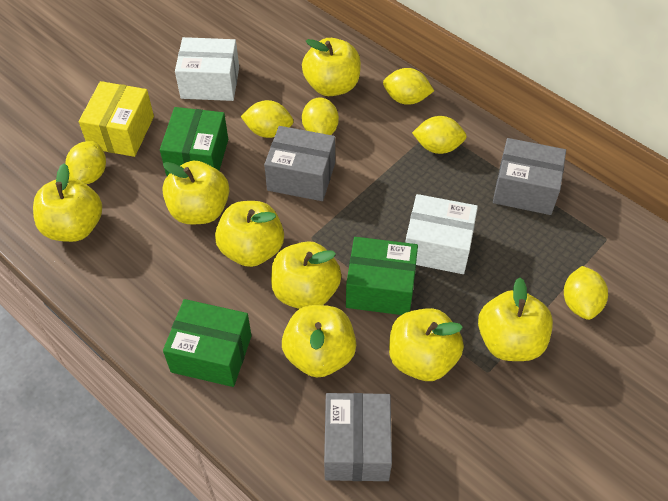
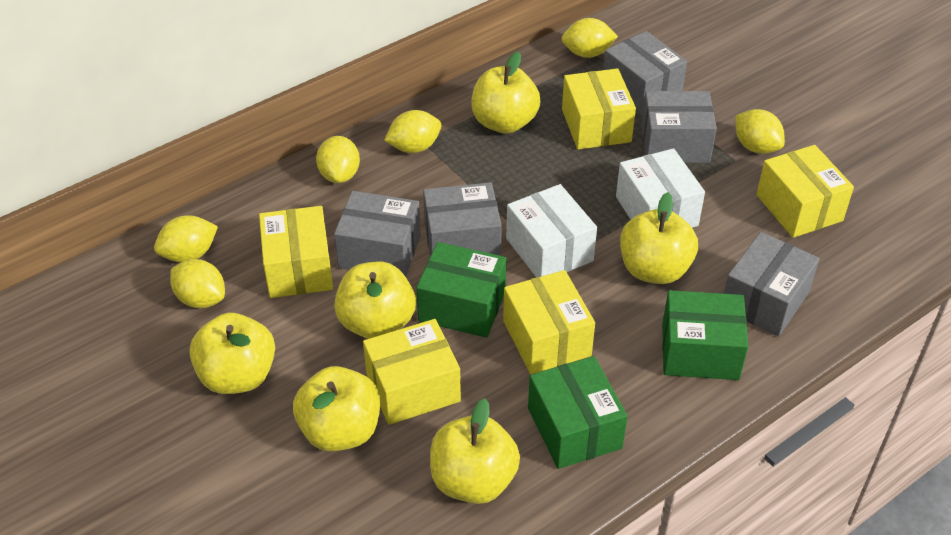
grey box: 3 -> 5
yellow apple: 8 -> 6
yellow box: 1 -> 5

